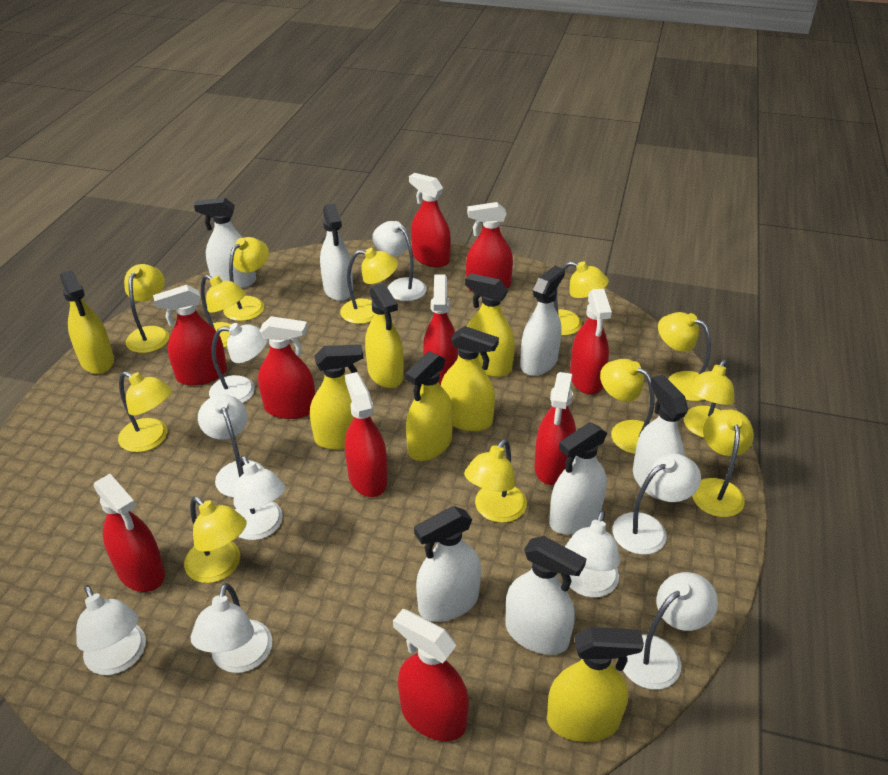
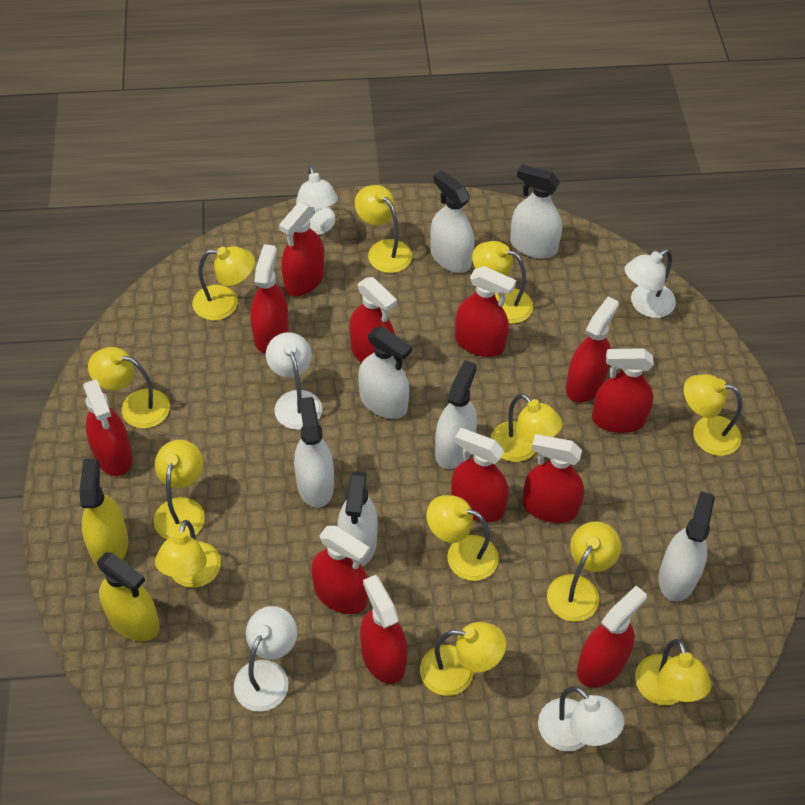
red spray bottle: 10 -> 12
white lamp: 9 -> 5
yellow spray bottle: 7 -> 2

